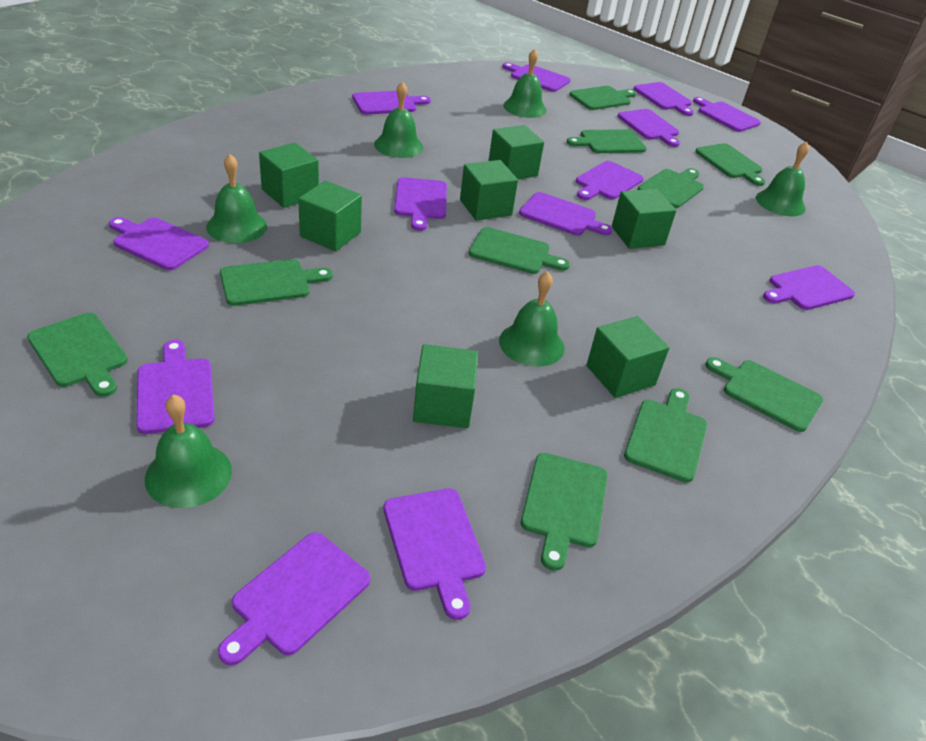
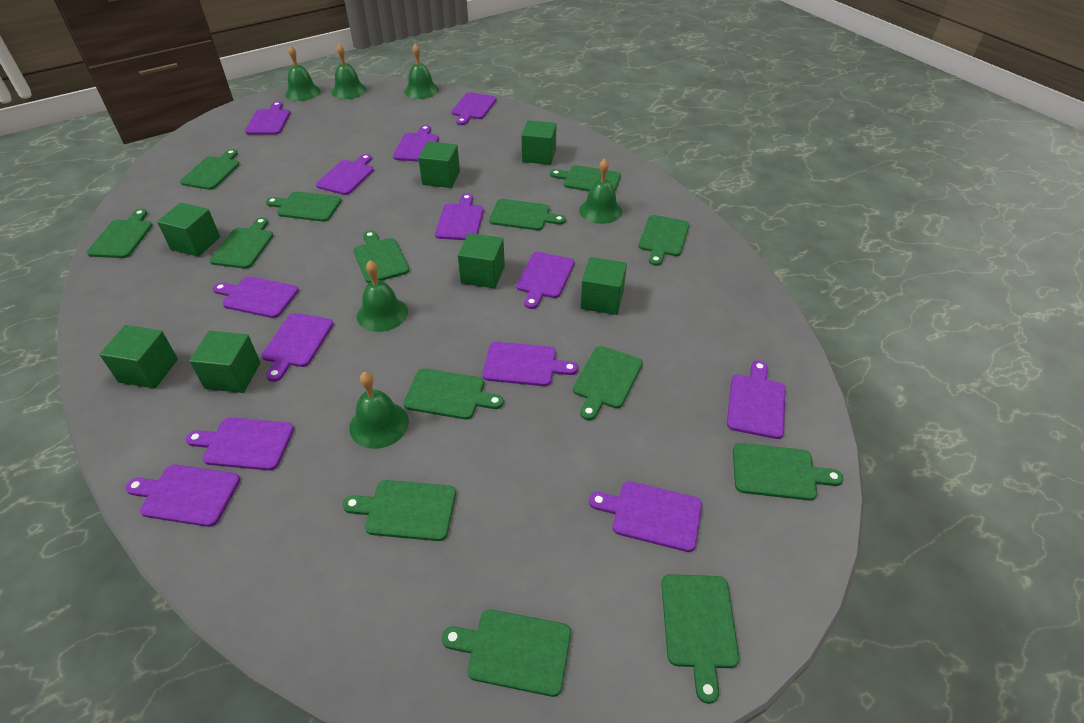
green cutting board: 10 -> 14

